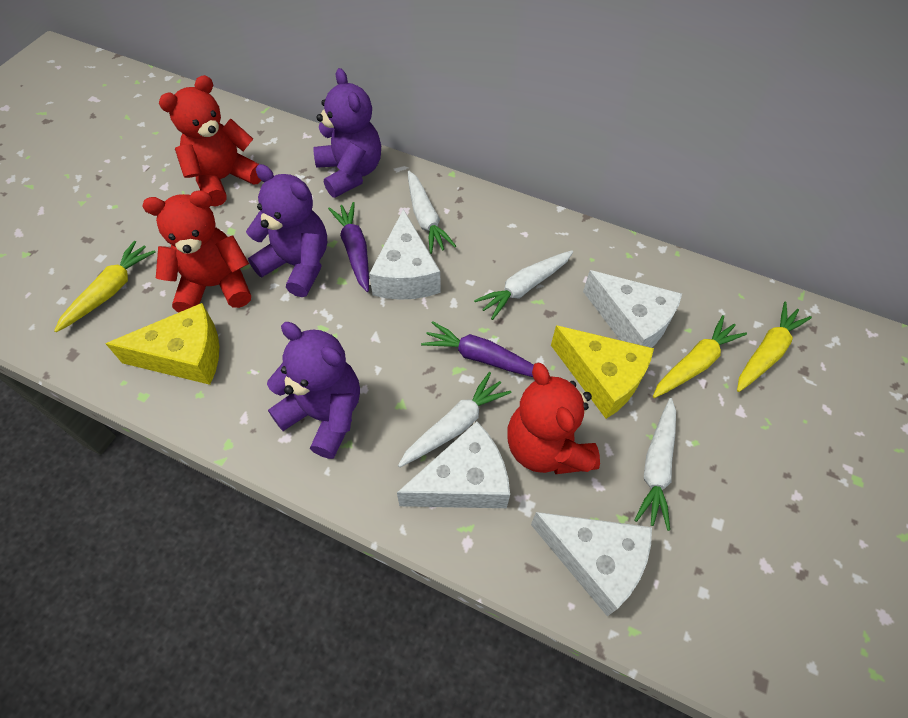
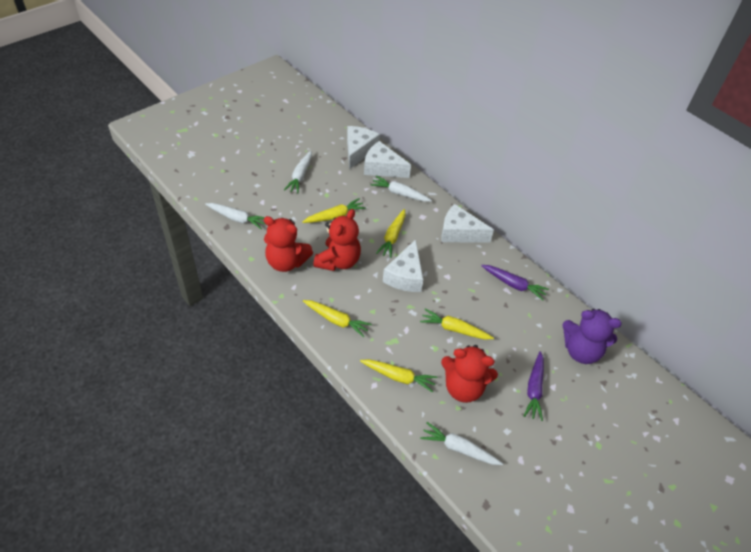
purple teddy bear: 3 -> 1
yellow carrot: 3 -> 5
yellow cheese: 2 -> 0

